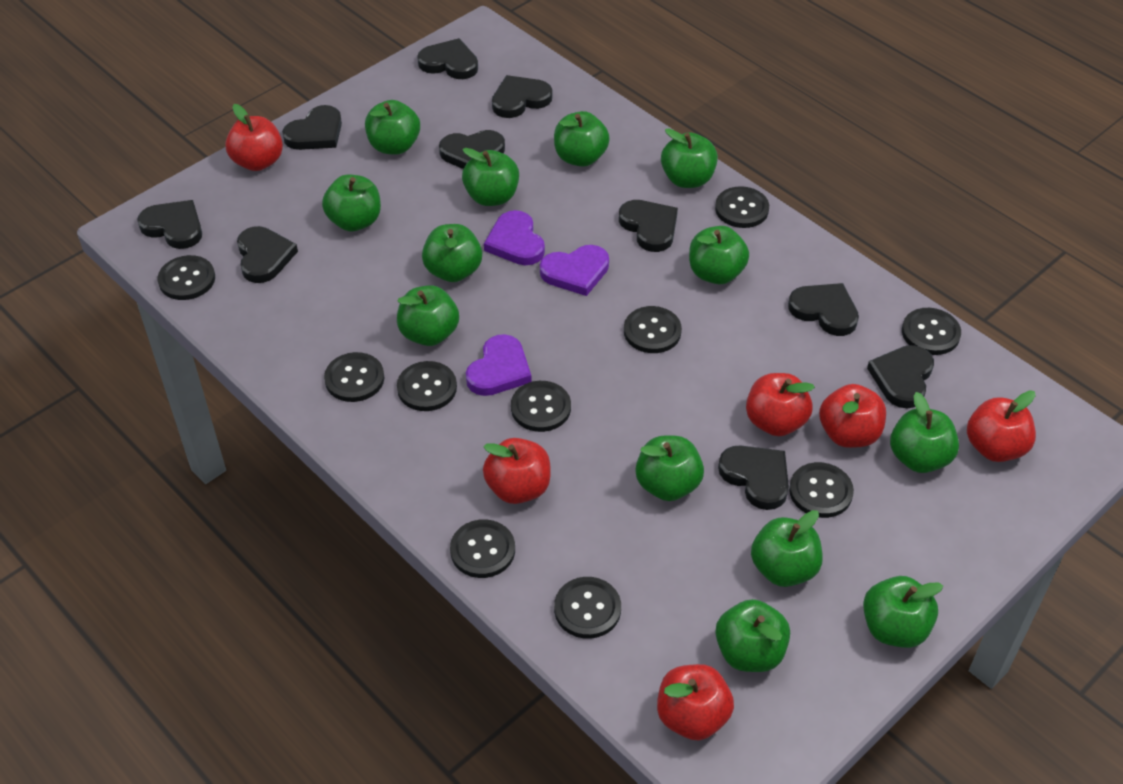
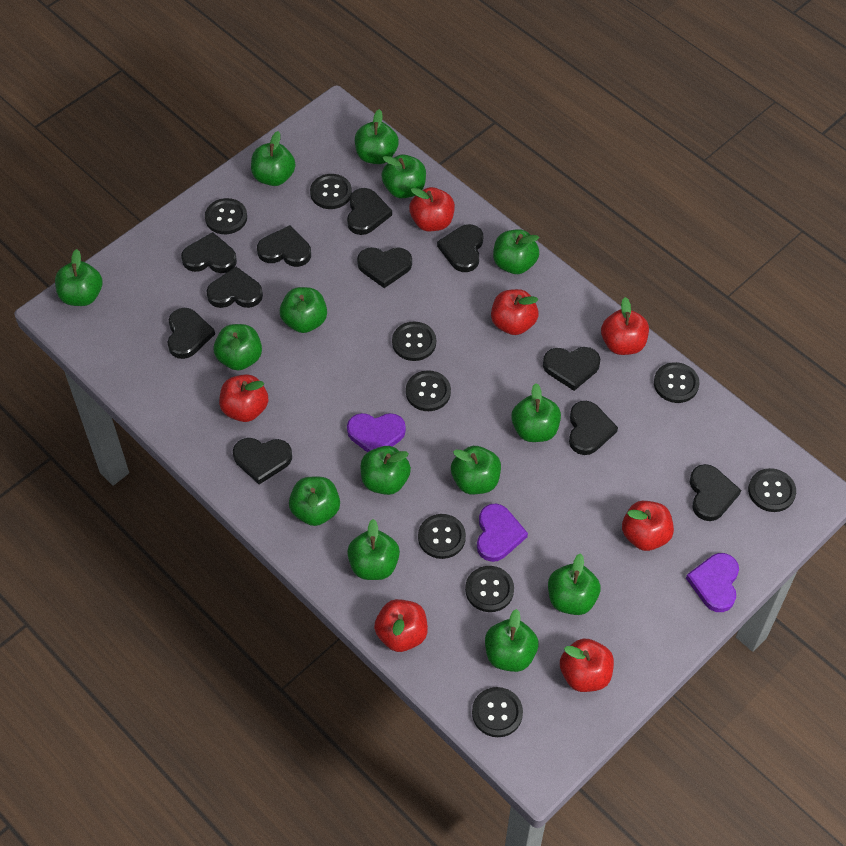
black button: 10 -> 9
black heart: 10 -> 11
green apple: 13 -> 14
red apple: 6 -> 7

